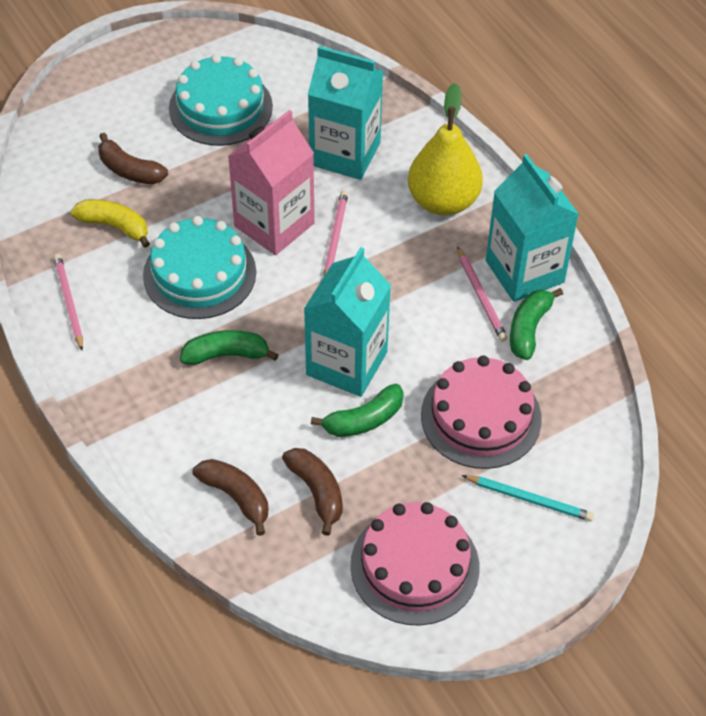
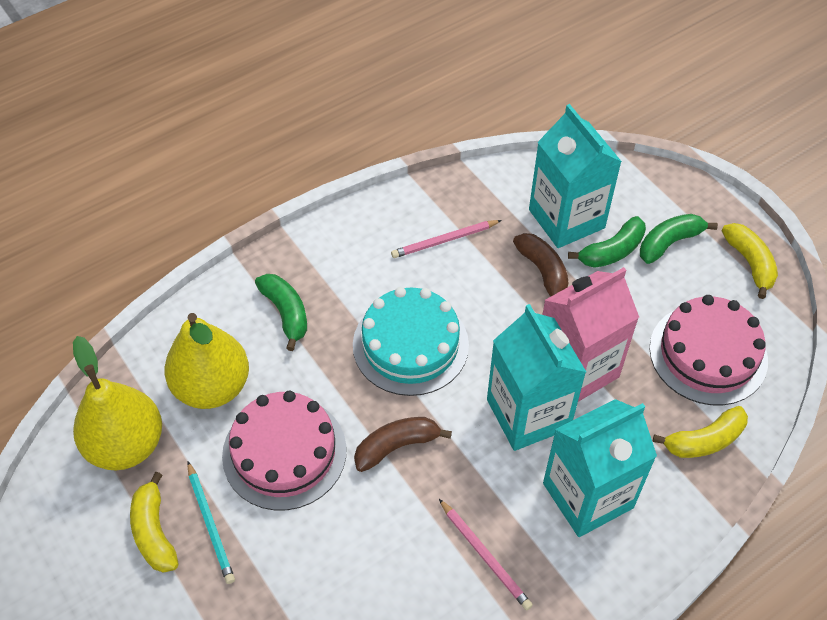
brown banana: 3 -> 2
pink pencil: 3 -> 2
turquoise cake: 2 -> 1
yellow banana: 1 -> 3
yellow pear: 1 -> 2

